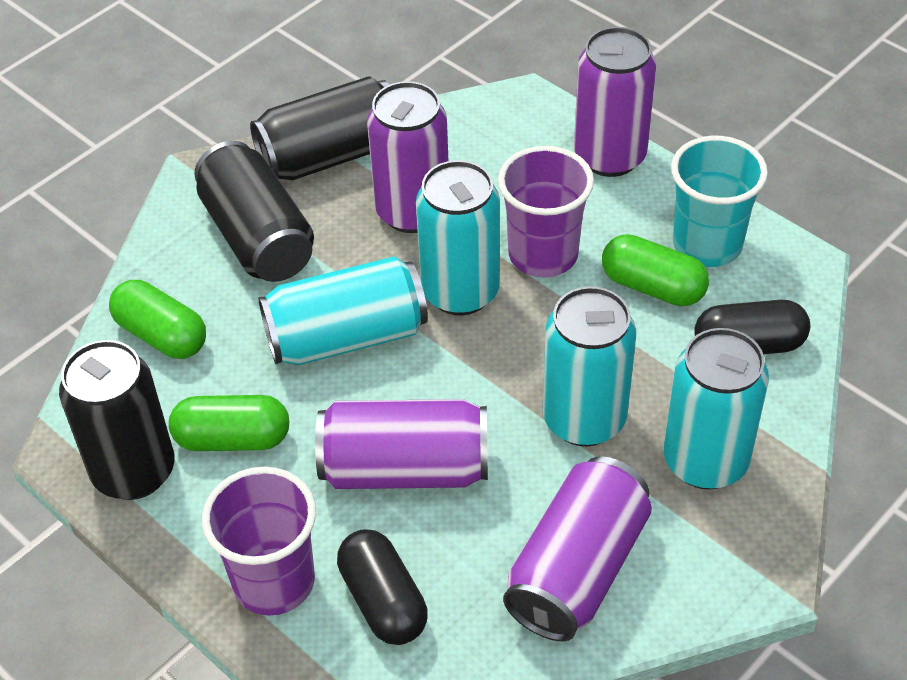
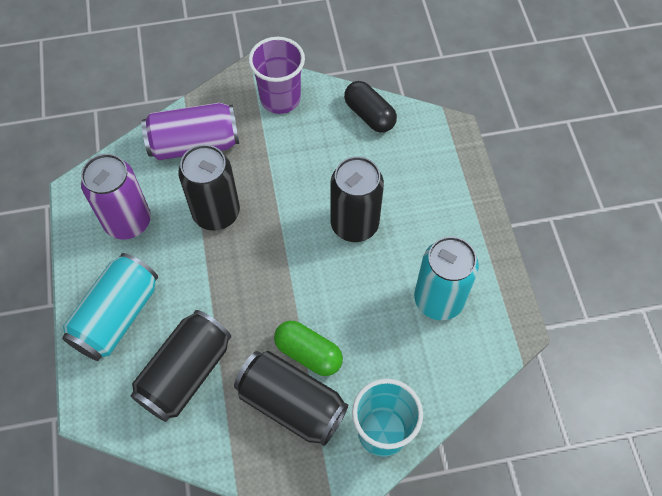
black can: 3 -> 4
black capsule: 2 -> 1
green capsule: 3 -> 1
purple can: 4 -> 2
purple cup: 2 -> 1
turquoise can: 4 -> 2

